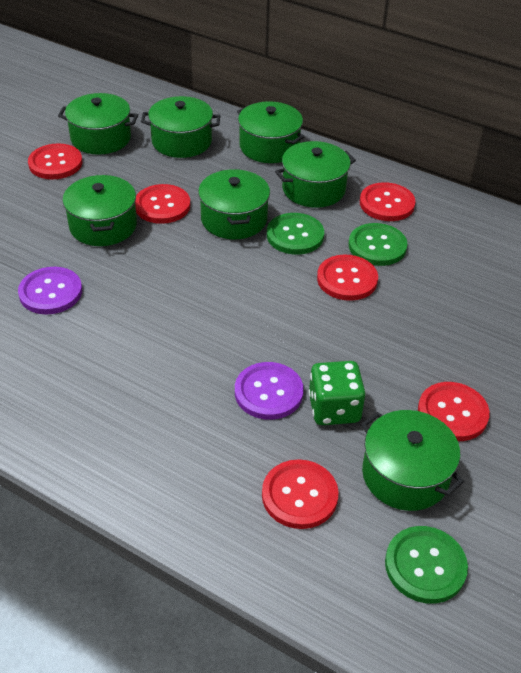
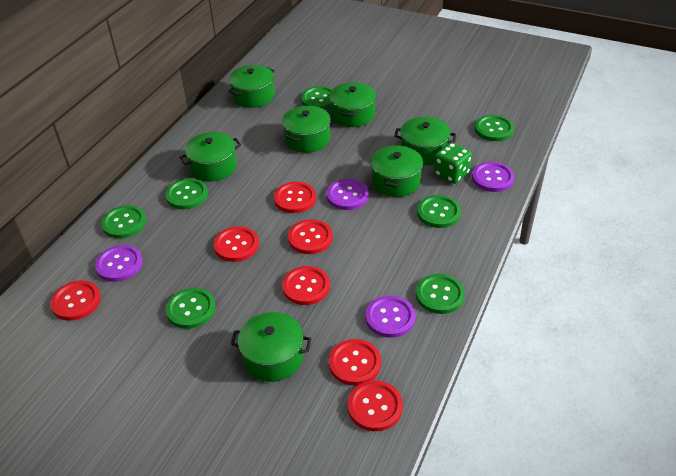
green button: 3 -> 7
purple button: 2 -> 4
red button: 6 -> 7

